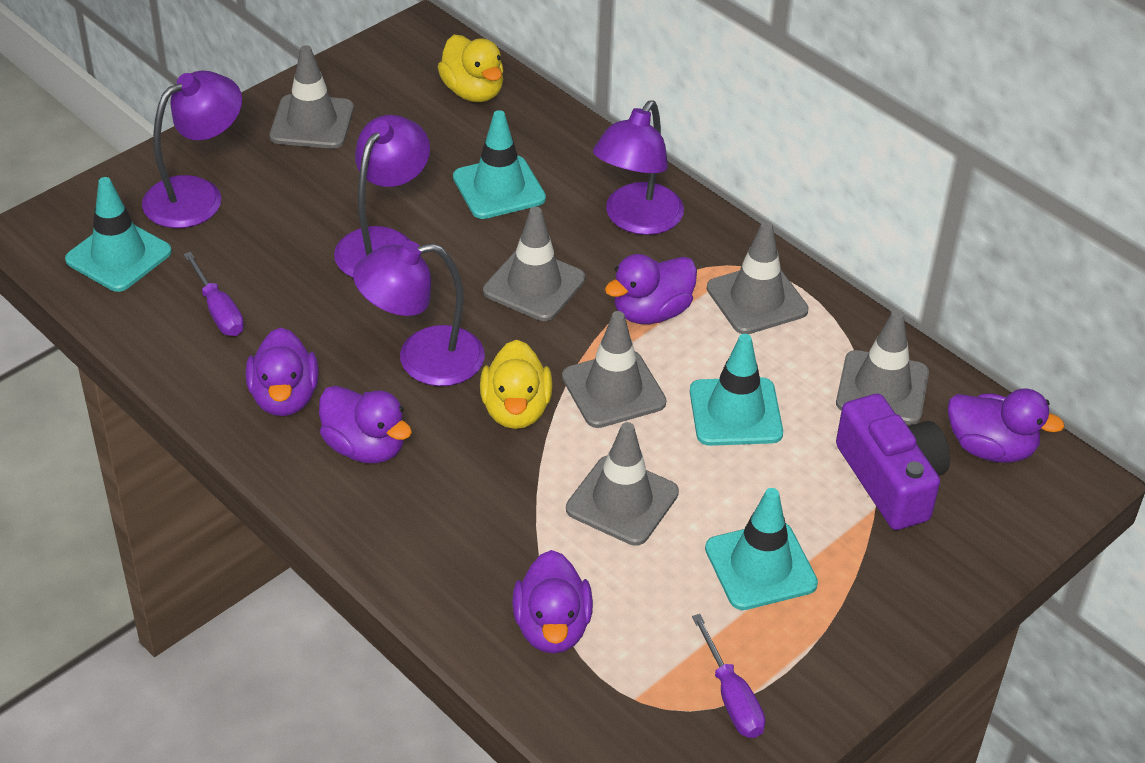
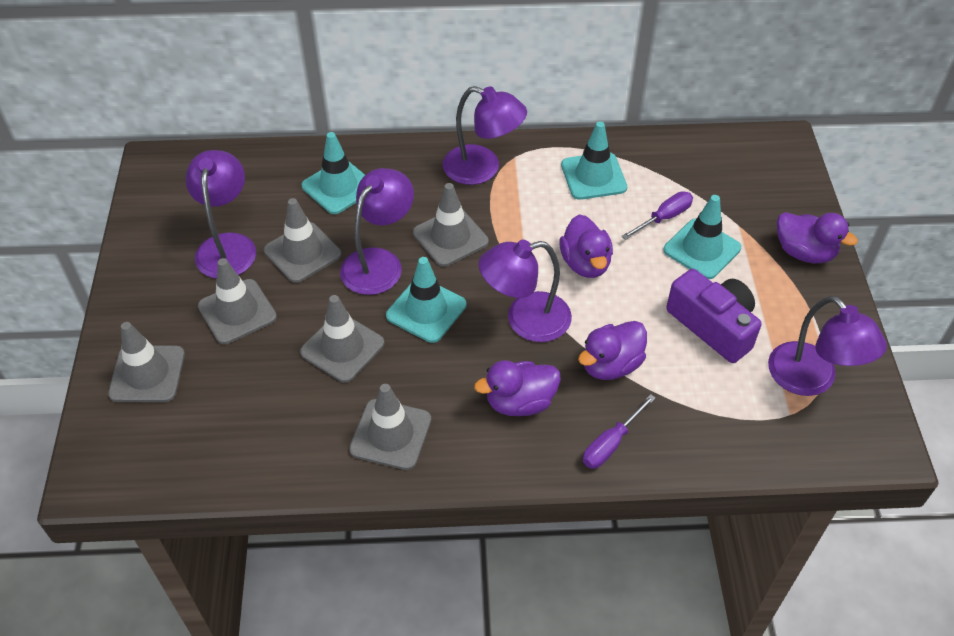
purple duck: 5 -> 4
purple lamp: 4 -> 5
yellow duck: 2 -> 0

